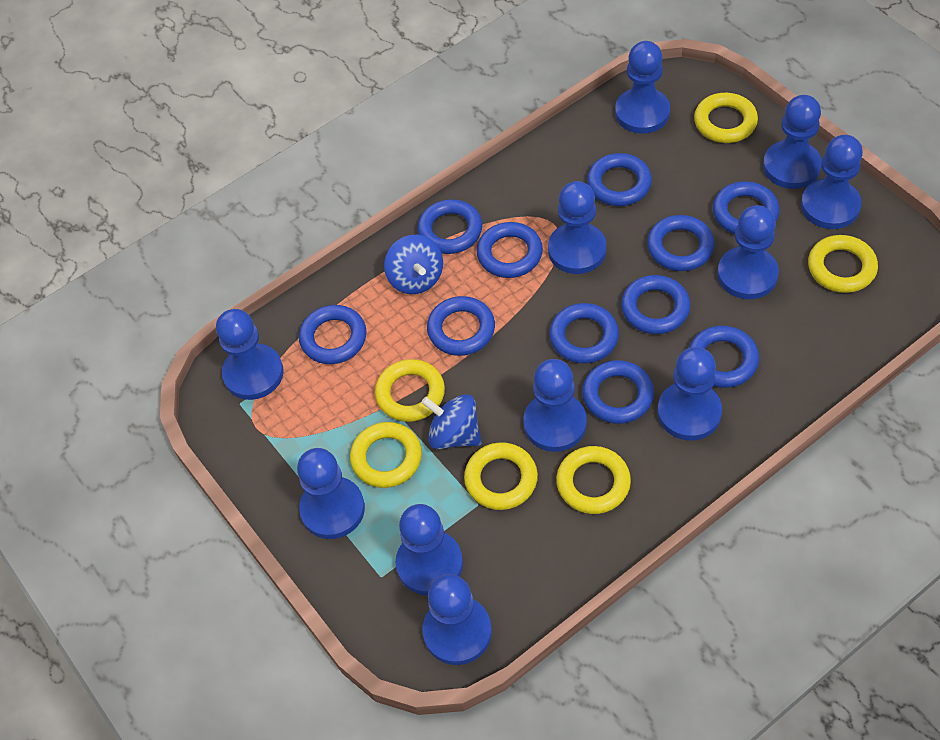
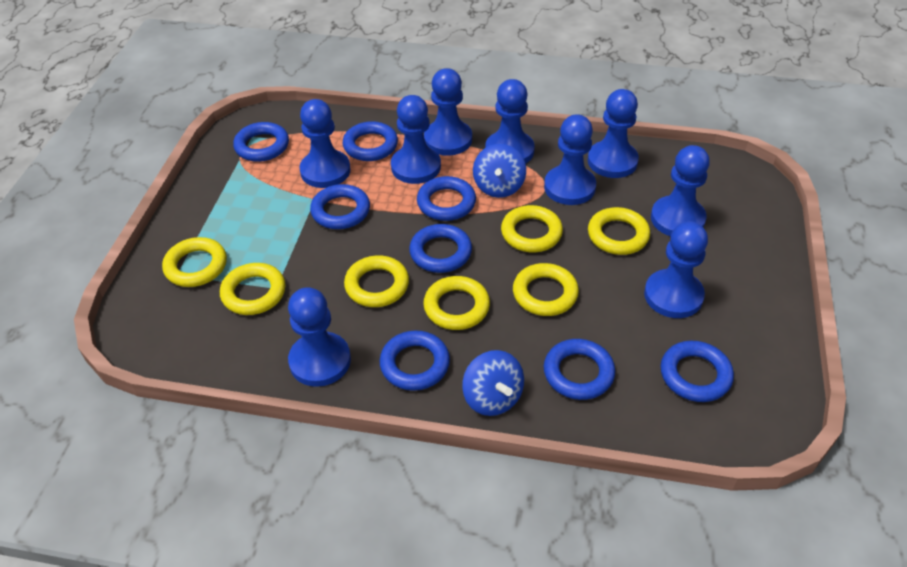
blue pawn: 11 -> 9
blue ring: 11 -> 8
yellow ring: 6 -> 7

